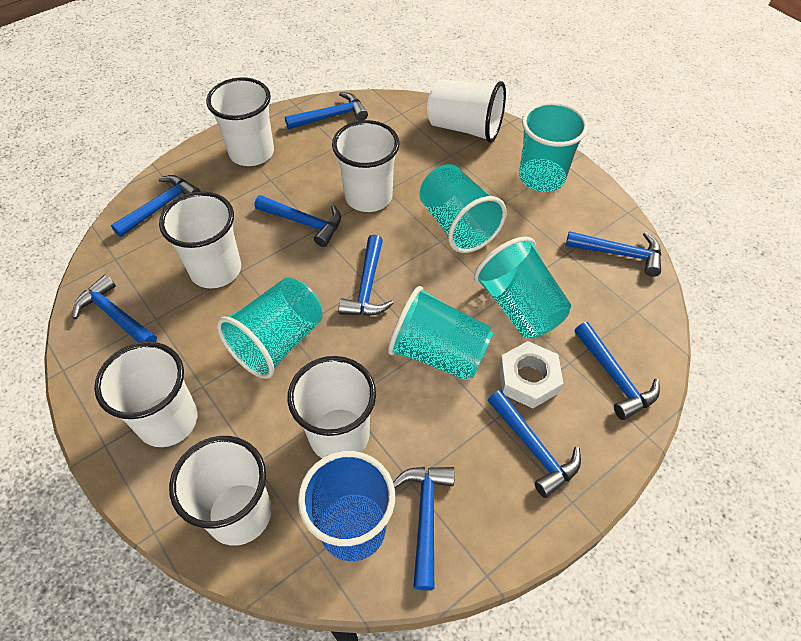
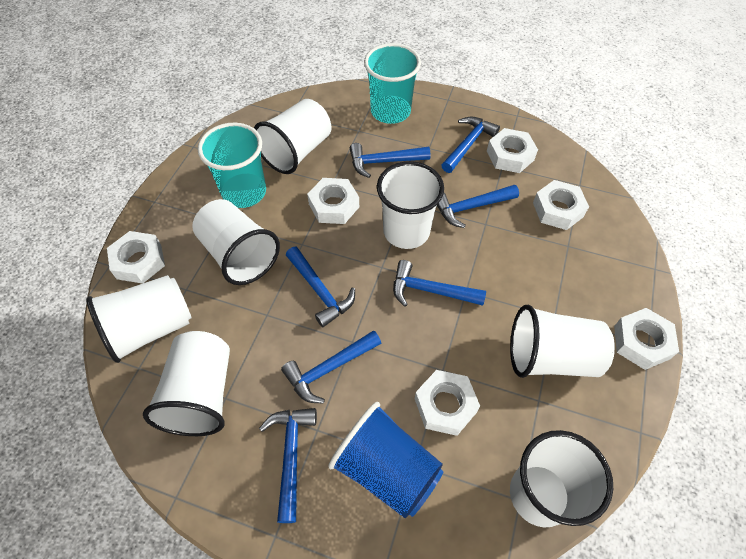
blue hammer: 9 -> 7
turquoise cup: 5 -> 2
white nut: 1 -> 6

